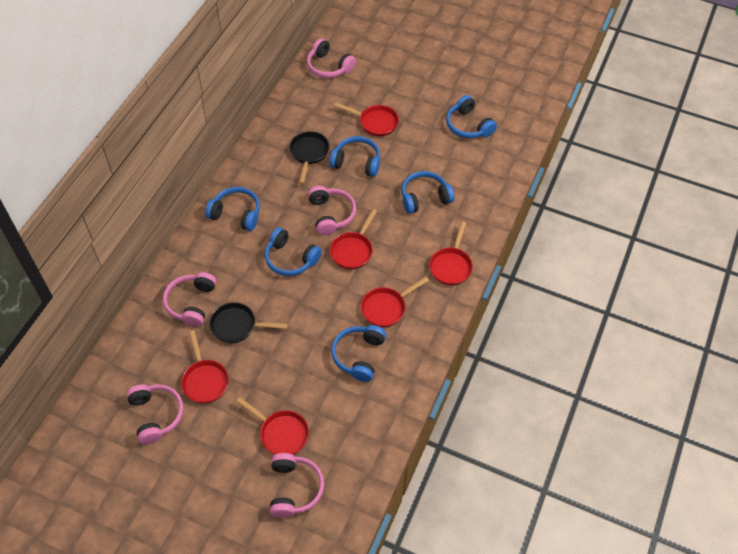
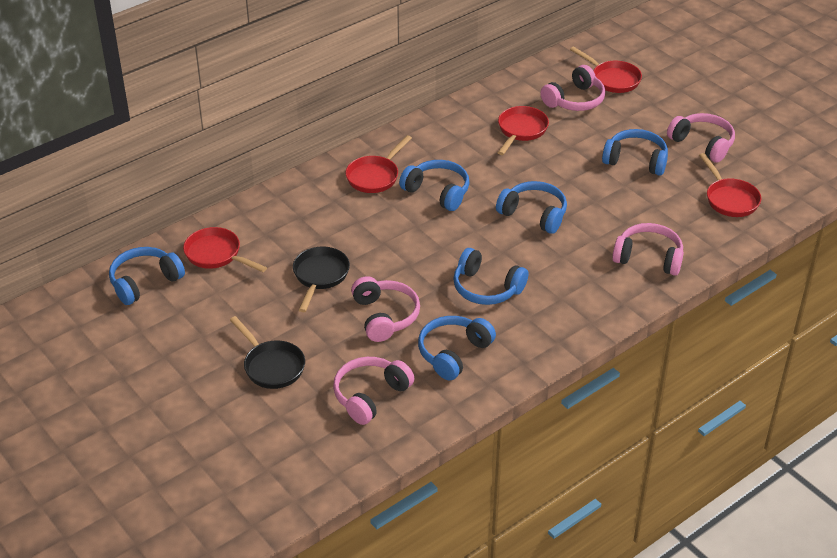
red pan: 6 -> 5

